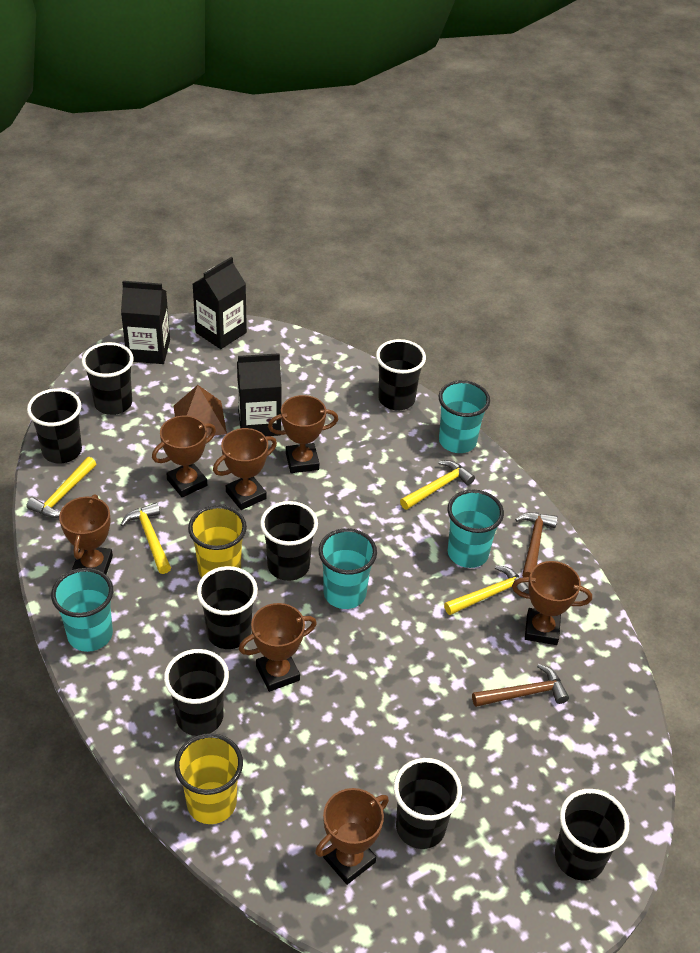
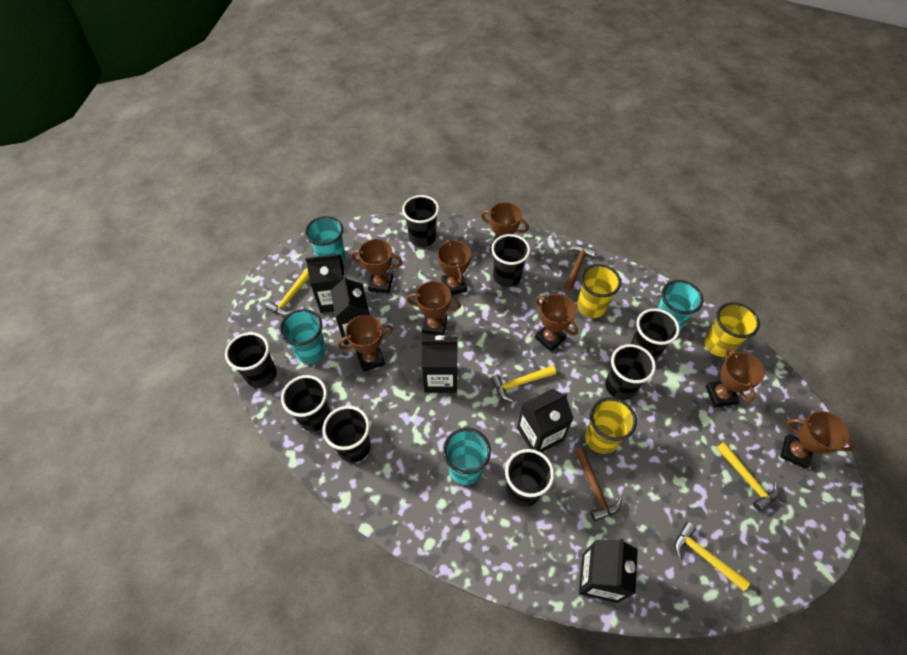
black carton: 3 -> 5
brown pyramid: 1 -> 0
brown trophy: 7 -> 8
yellow cup: 2 -> 3

